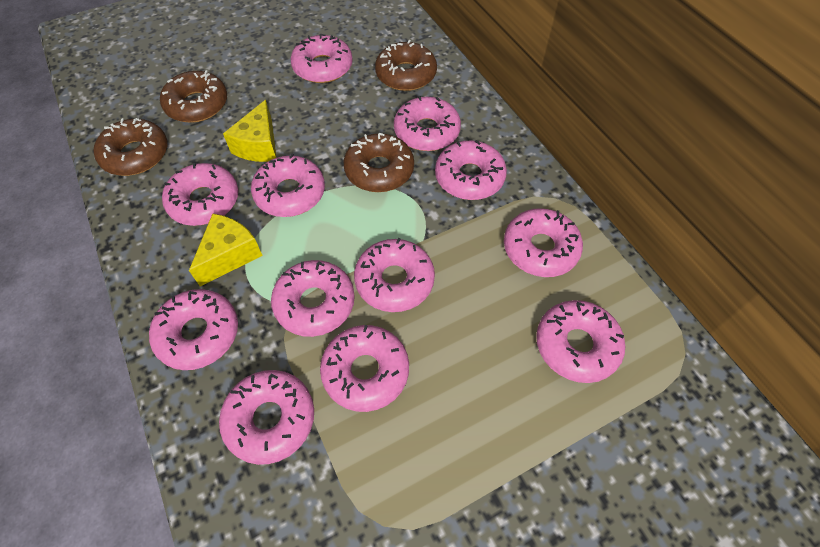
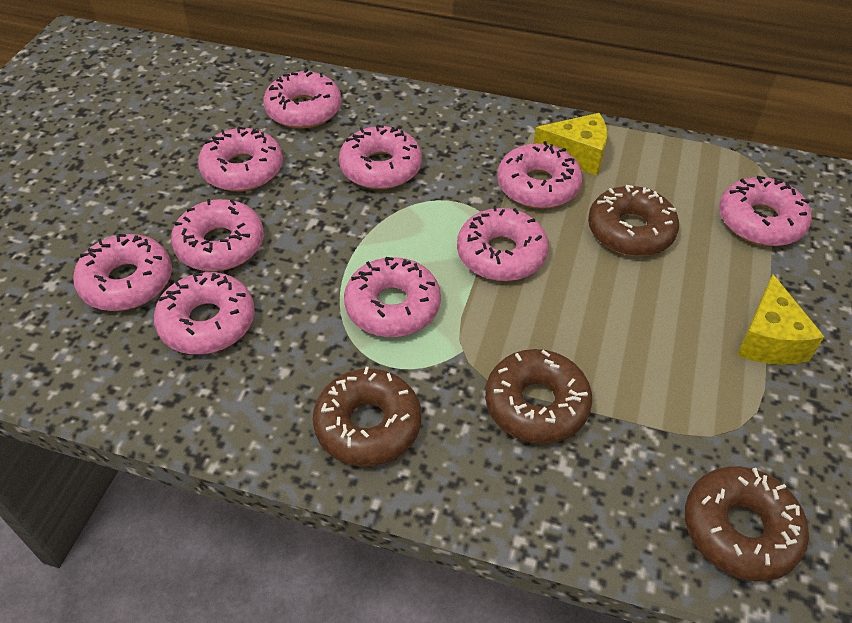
pink donut: 12 -> 10

